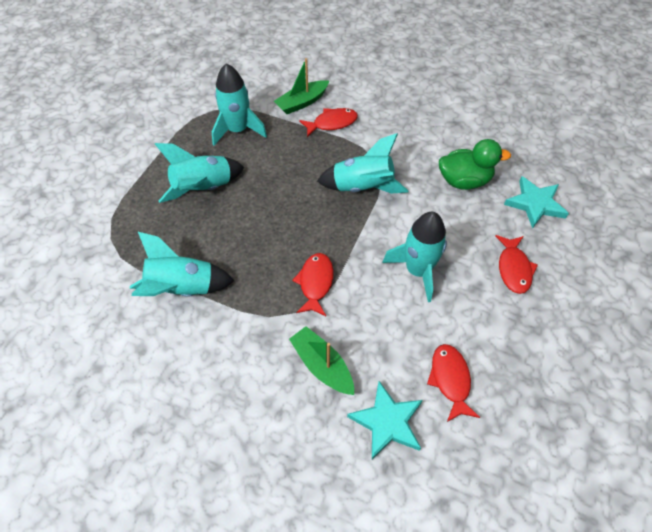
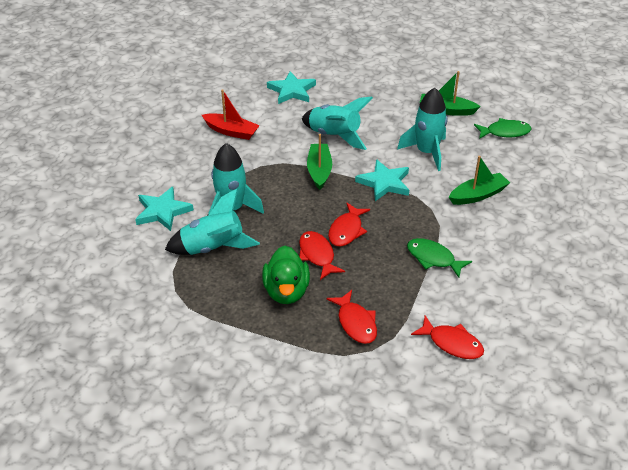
green boat: 2 -> 3
green fish: 0 -> 2
red boat: 0 -> 1
turquoise rocket: 5 -> 4
turquoise star: 2 -> 3

